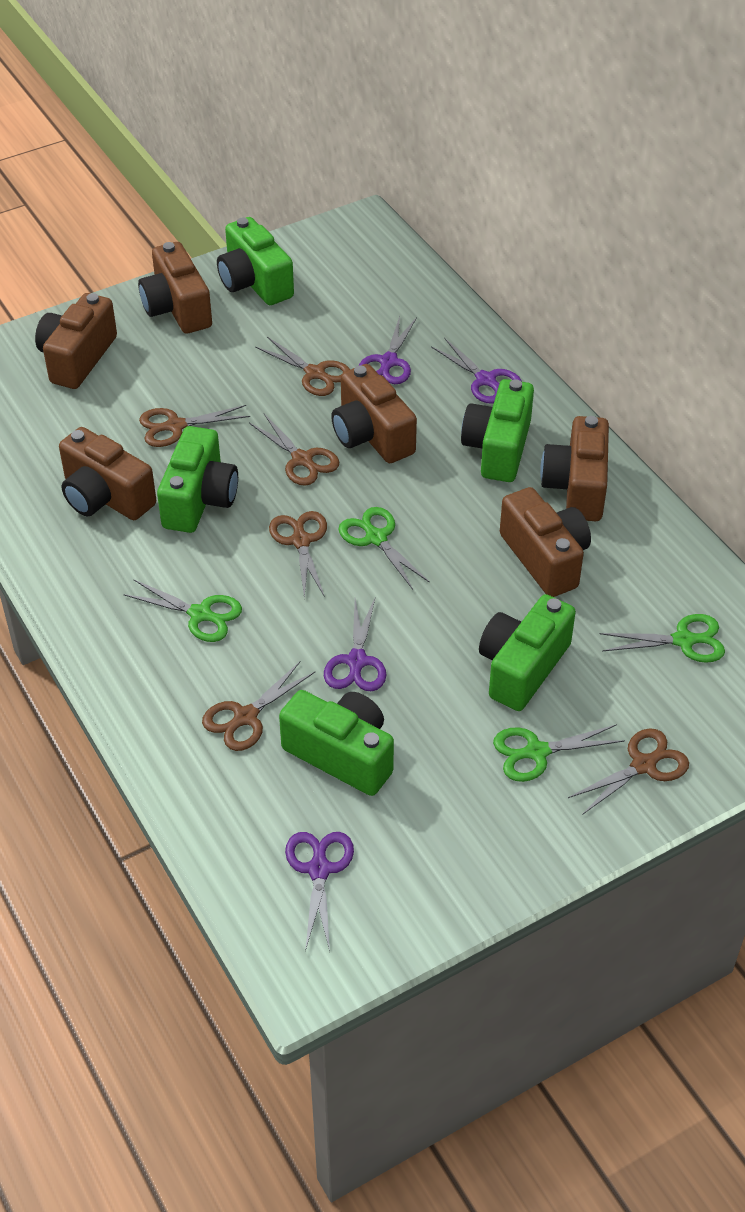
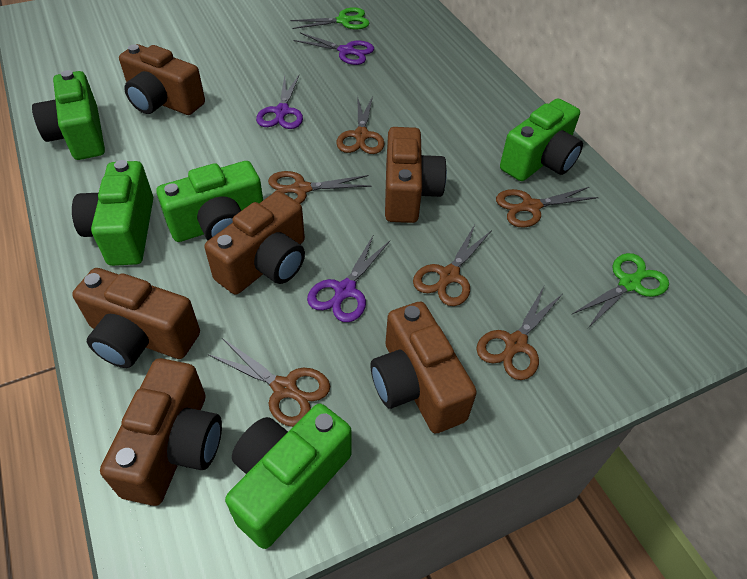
green scissors: 4 -> 2
purple scissors: 4 -> 3

